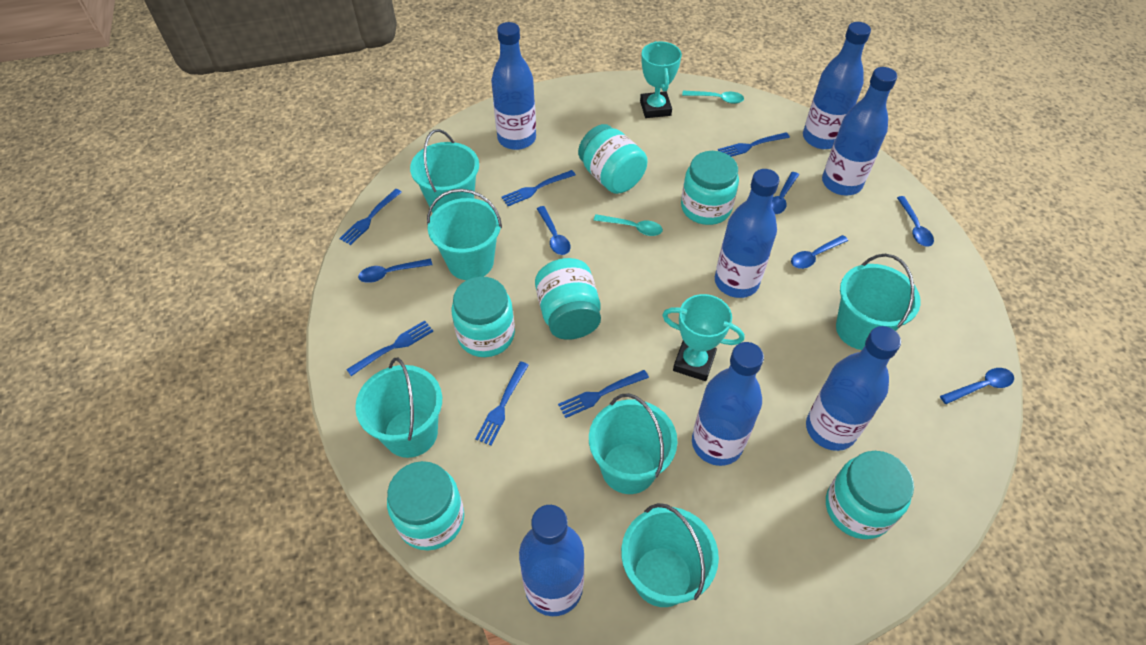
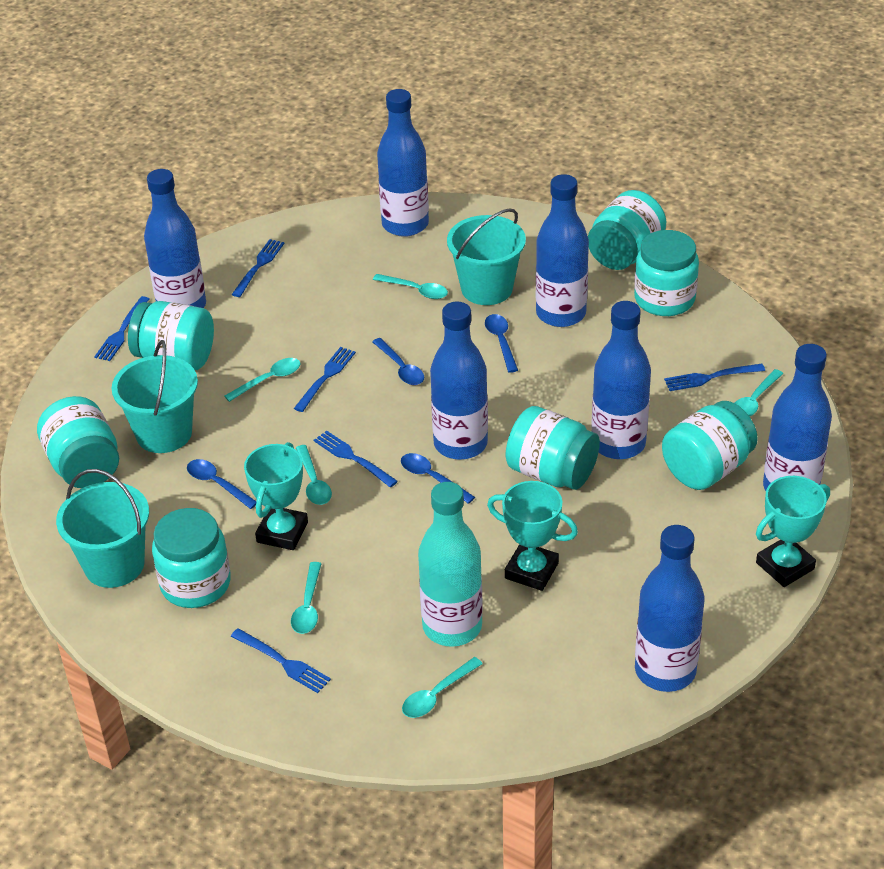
blue spoon: 6 -> 4
turquoise bottle: 0 -> 1
turquoise bucket: 6 -> 3
turquoise jar: 6 -> 7
turquoise spoon: 2 -> 6
turquoise trophy: 2 -> 3

